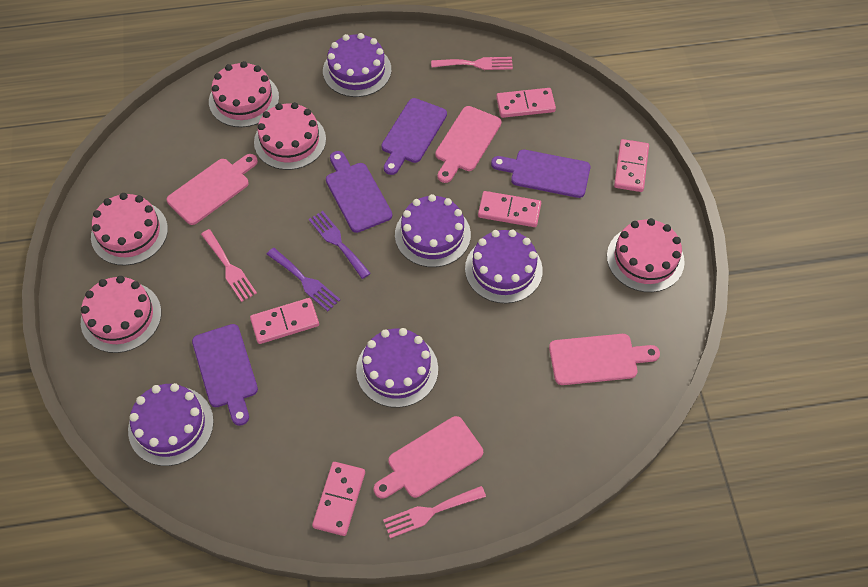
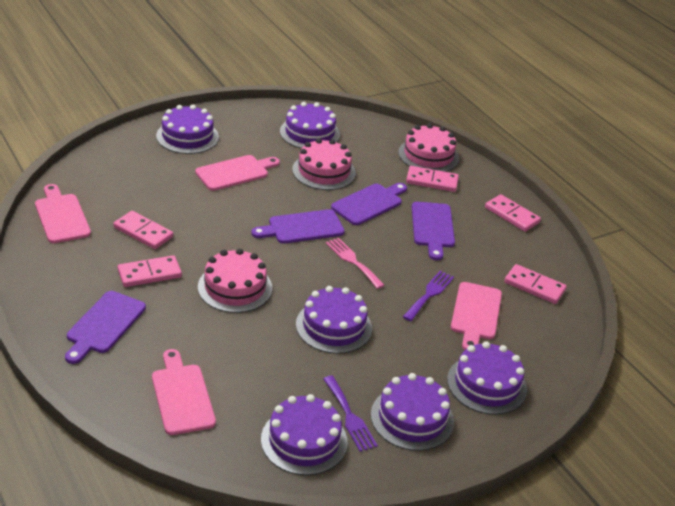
pink cake: 5 -> 3
pink fork: 3 -> 1
purple cake: 5 -> 6

